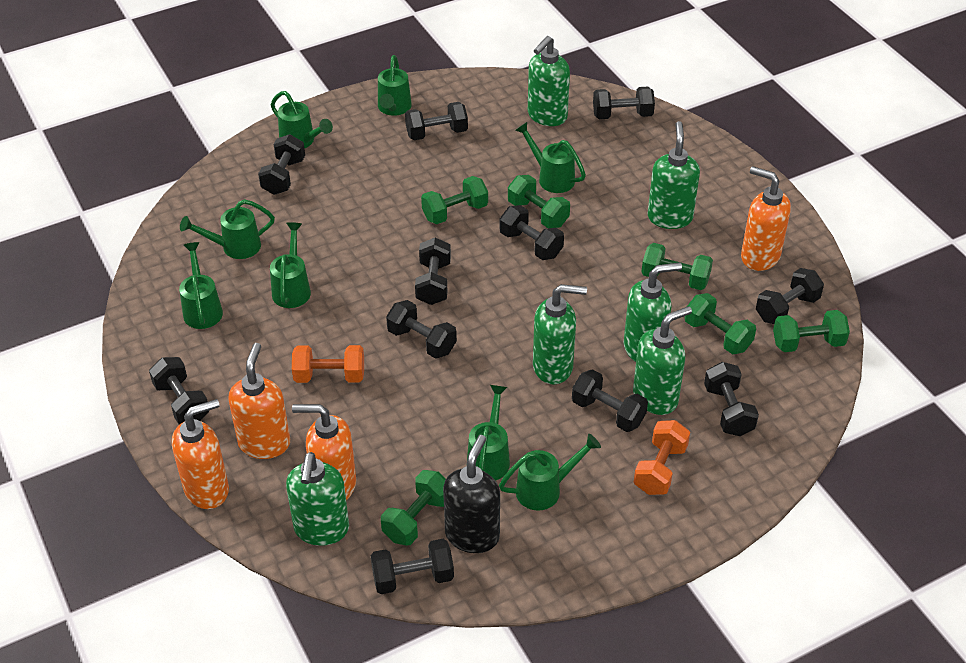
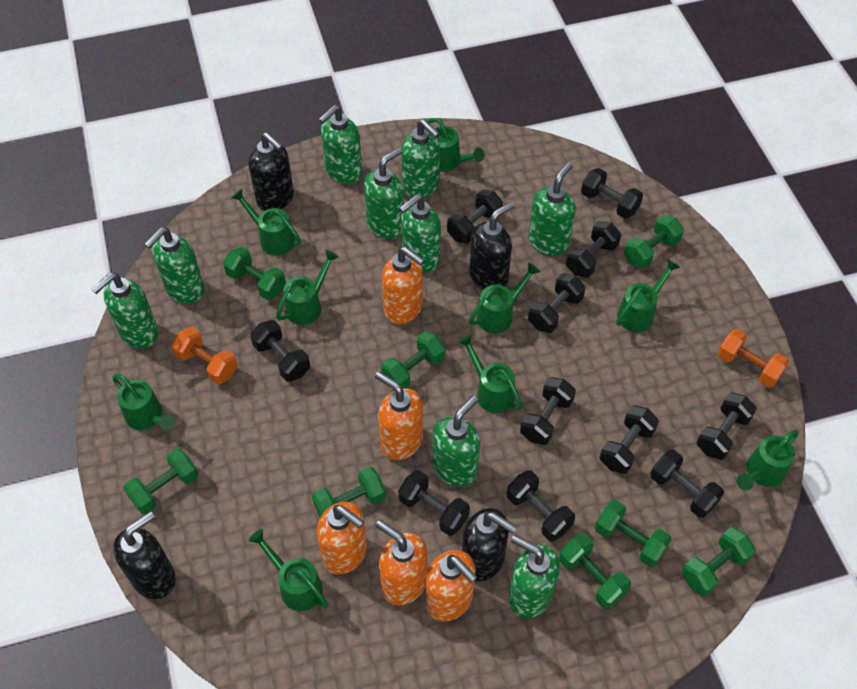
black soap dispenser: 1 -> 4
green dumbbell: 6 -> 8
green soap dispenser: 6 -> 9
green watering can: 8 -> 9
orange soap dispenser: 4 -> 5

